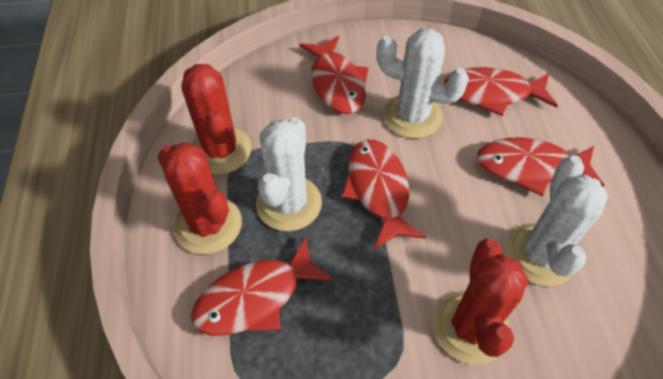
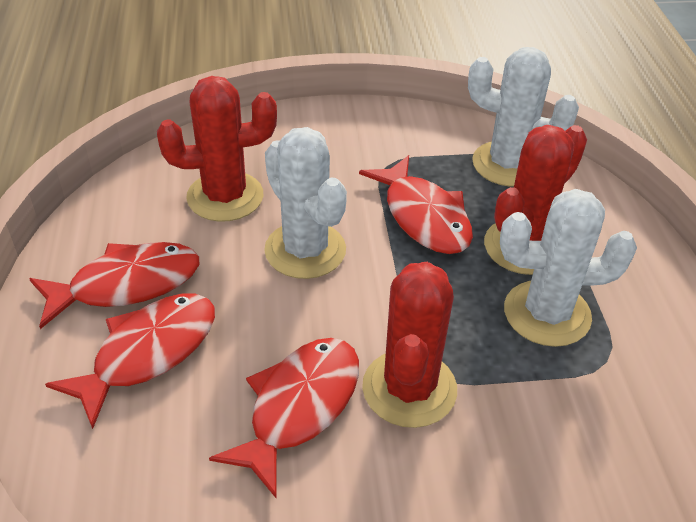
red fish: 5 -> 4

